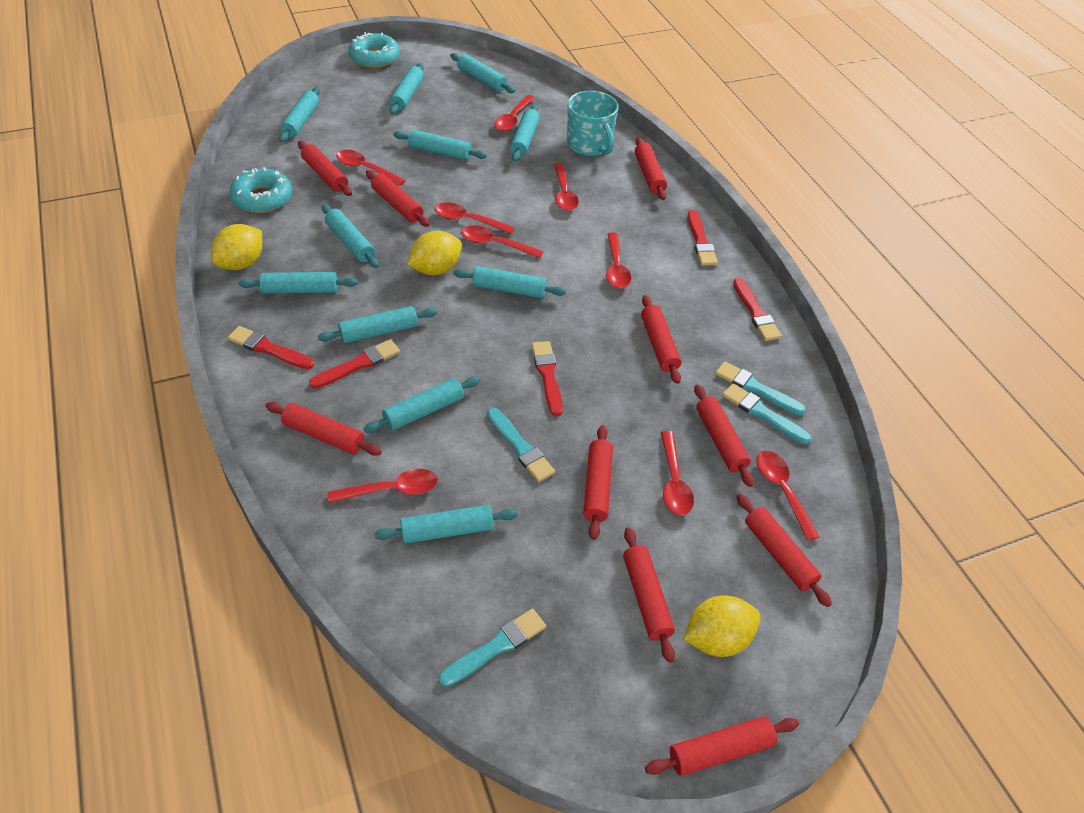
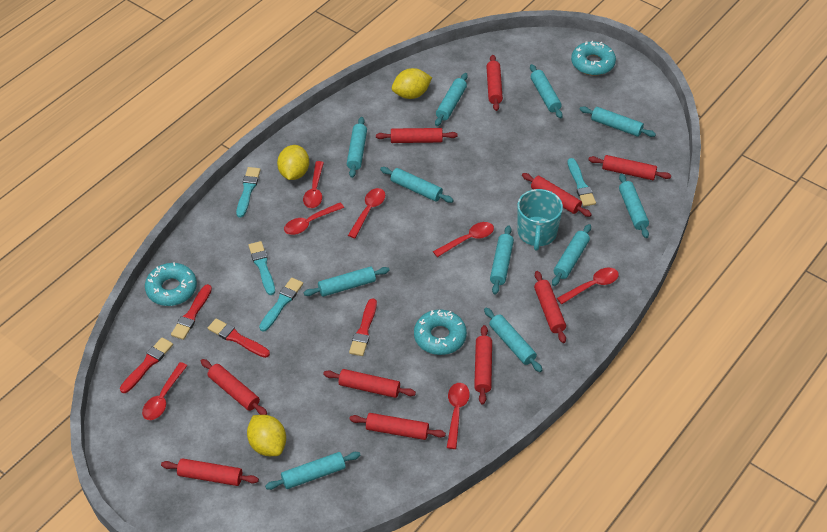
red brush: 5 -> 4
red spoon: 9 -> 7
turquoise donut: 2 -> 3

